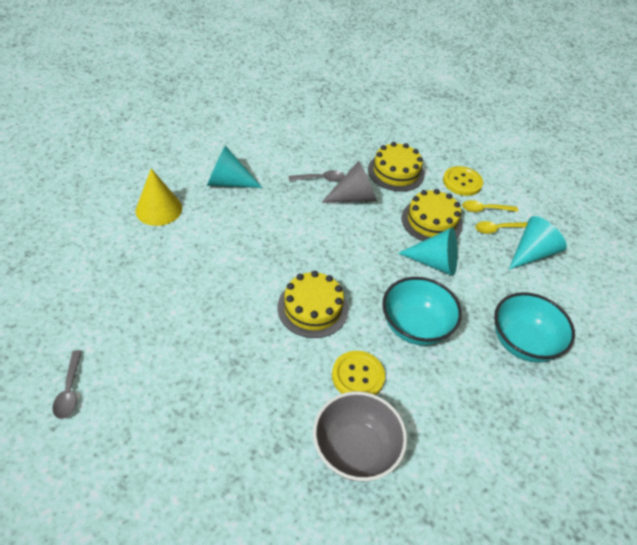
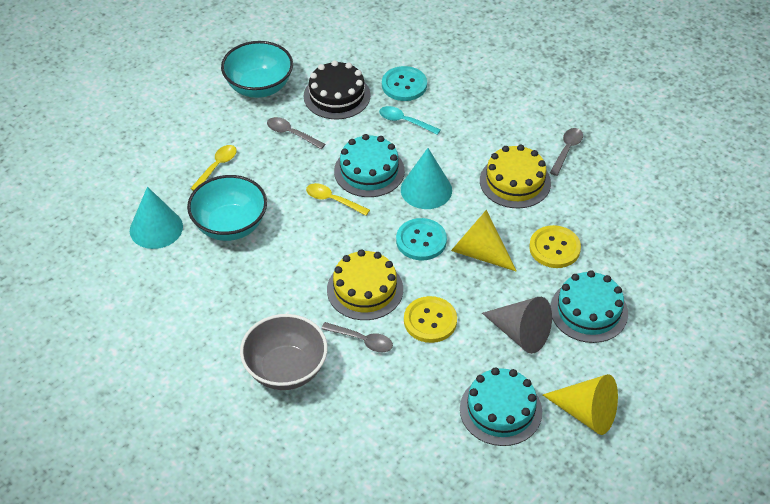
black cake: 0 -> 1
grey spoon: 2 -> 3
turquoise button: 0 -> 2
turquoise cake: 0 -> 3
turquoise cone: 3 -> 2
turquoise spoon: 0 -> 1
yellow cake: 3 -> 2
yellow cone: 1 -> 2

